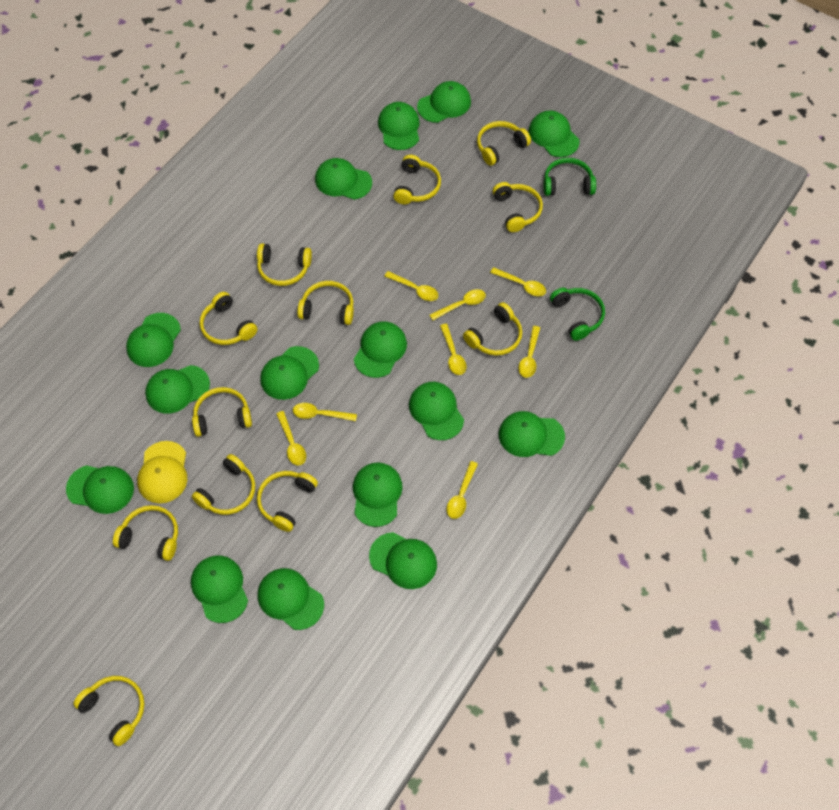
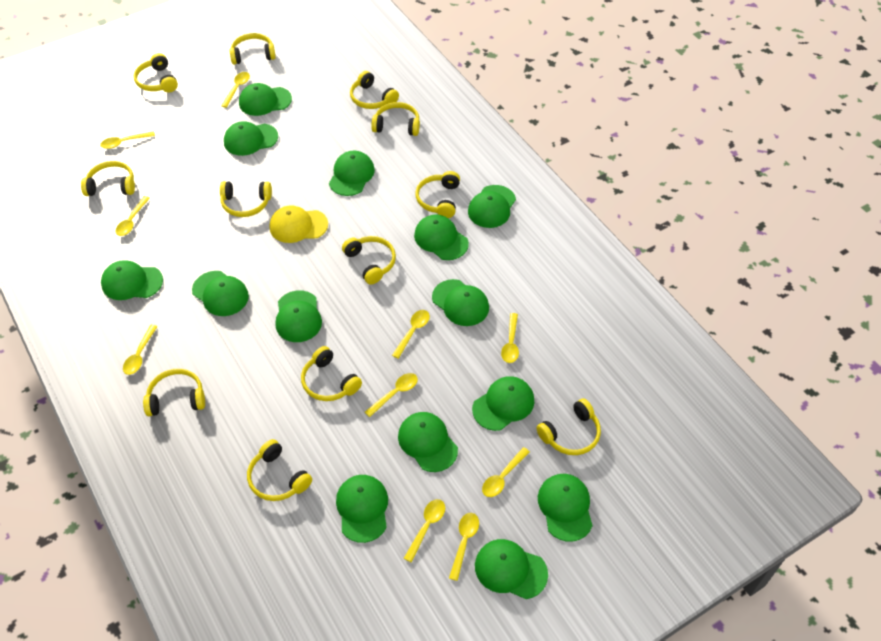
green cap: 15 -> 14
green headphones: 2 -> 0
yellow spoon: 8 -> 10

